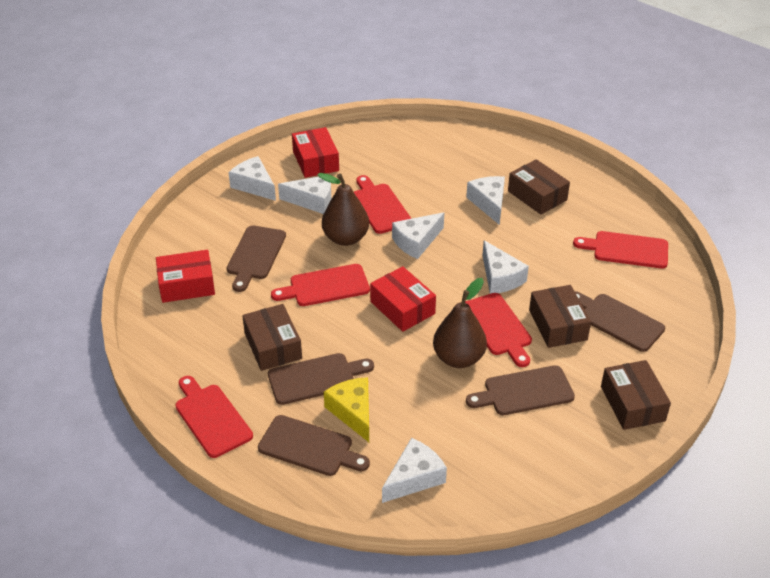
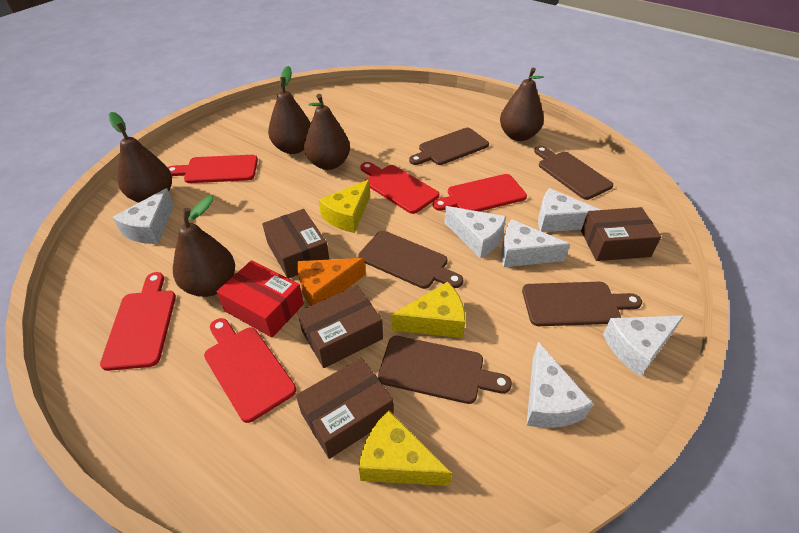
brown pear: 2 -> 5
orange cheese: 0 -> 1
red box: 3 -> 1
yellow cheese: 1 -> 3

